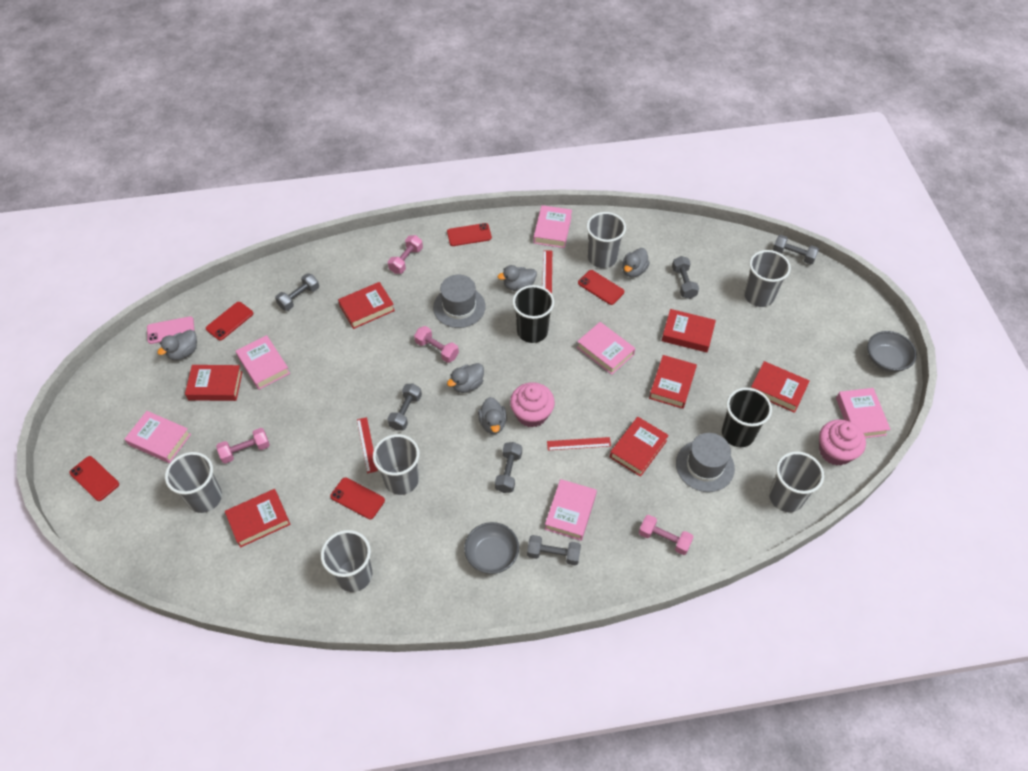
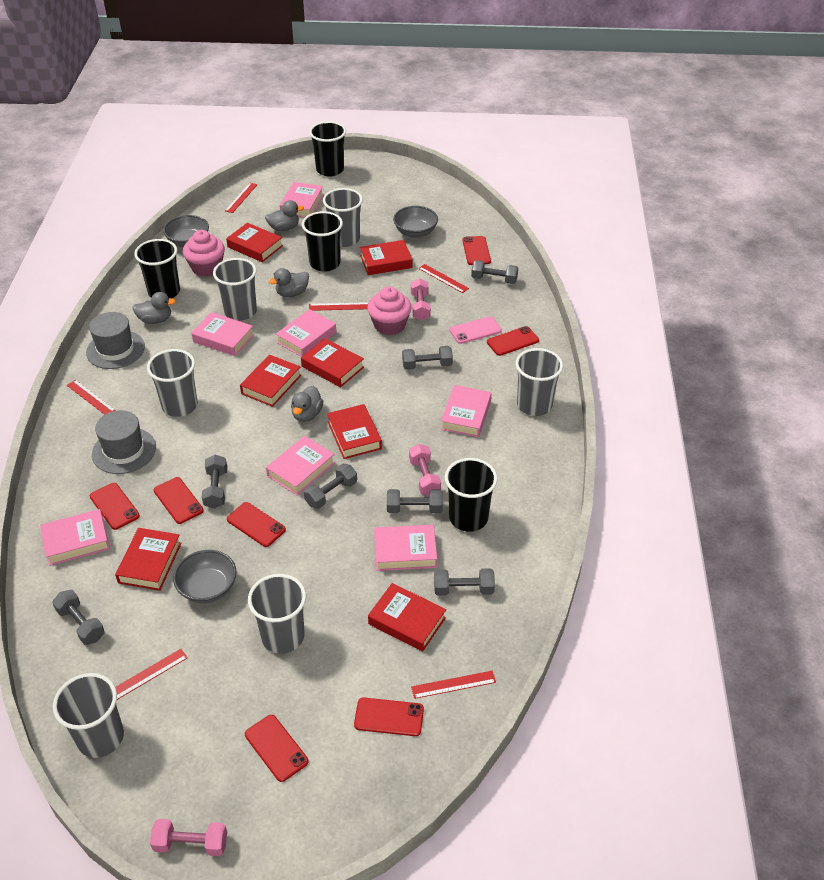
black cup: 2 -> 4
grey bowl: 2 -> 3
grey duck: 5 -> 4
grey dumbbell: 6 -> 7
pink book: 6 -> 7
pink dumbbell: 4 -> 3
red phone: 5 -> 7
red ruler: 3 -> 6

